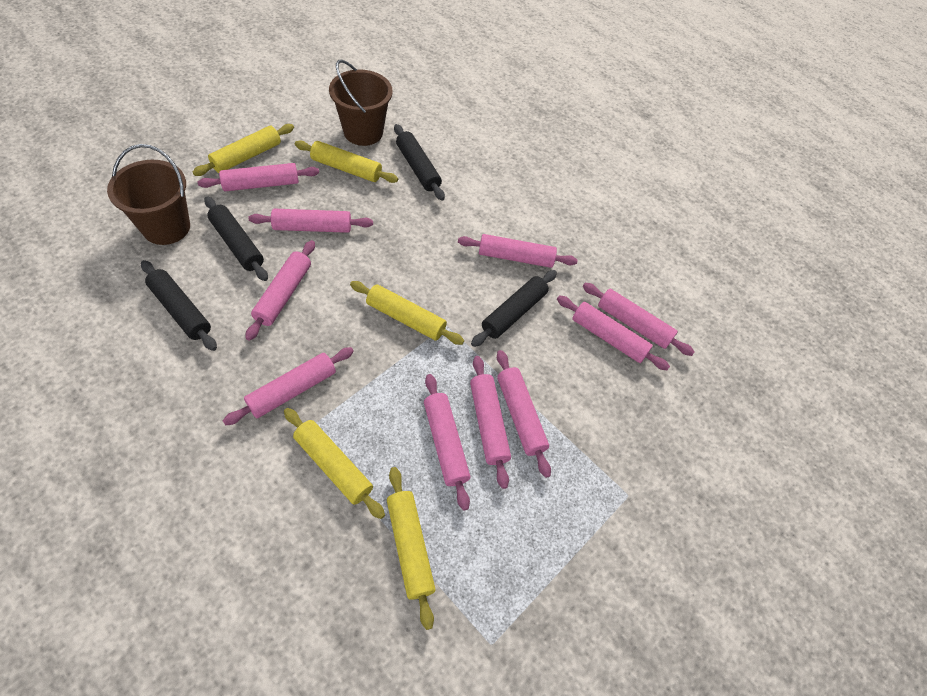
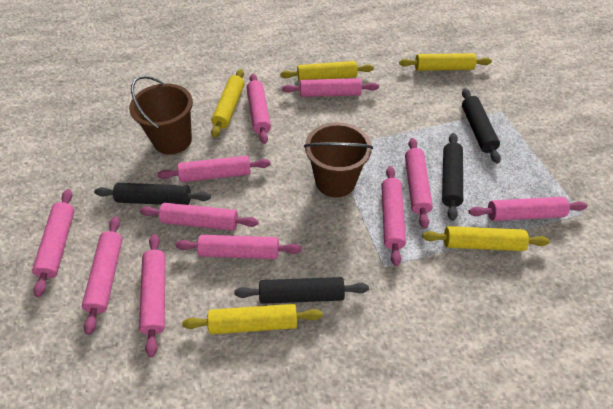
pink rolling pin: 10 -> 11

